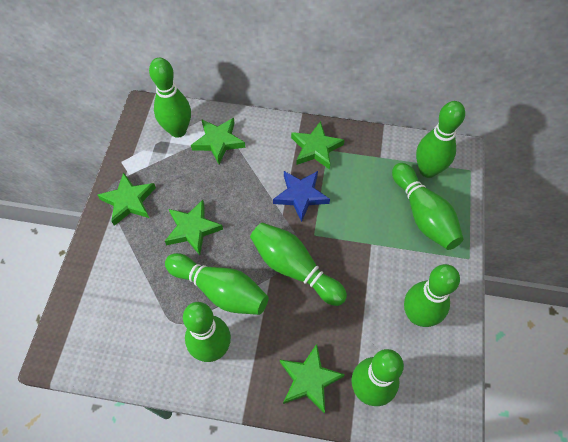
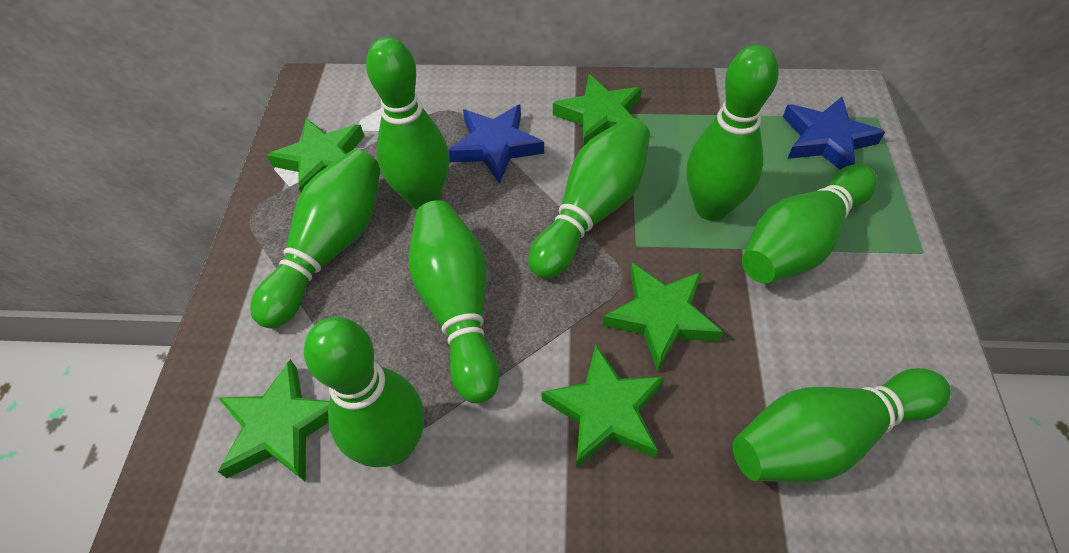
blue star: 1 -> 2

